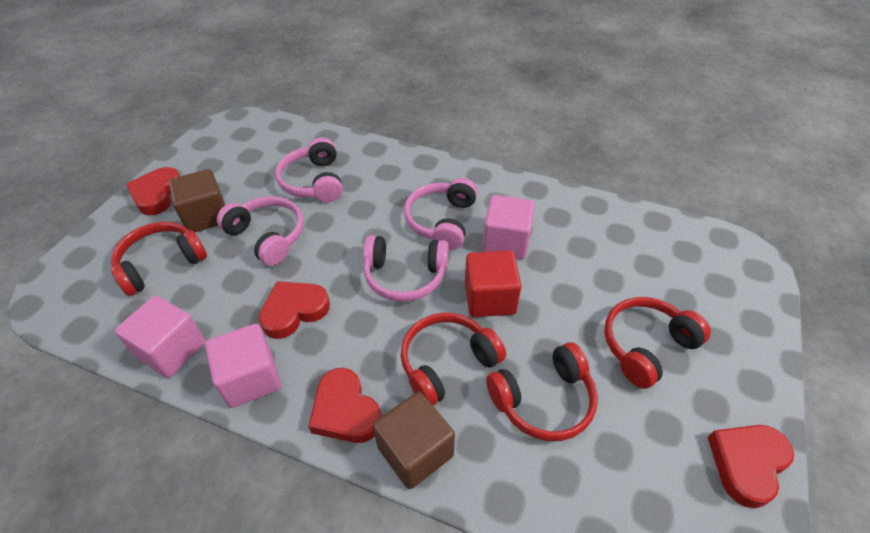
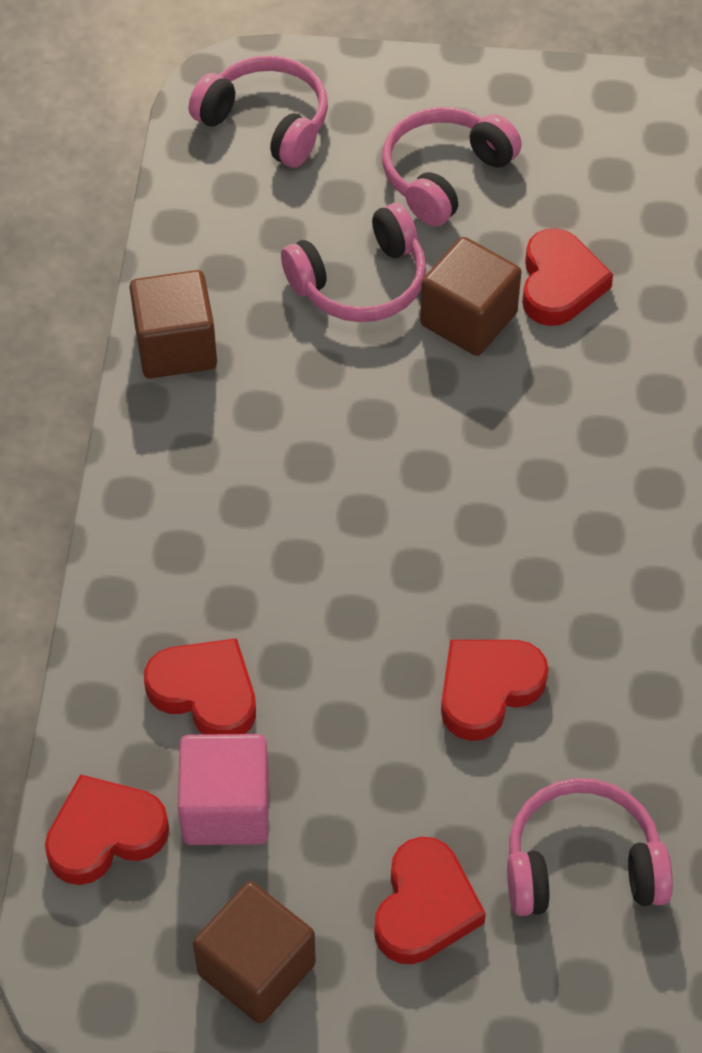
brown cube: 2 -> 3
pink cube: 3 -> 1
red cube: 1 -> 0
red headphones: 4 -> 0
red heart: 4 -> 5

